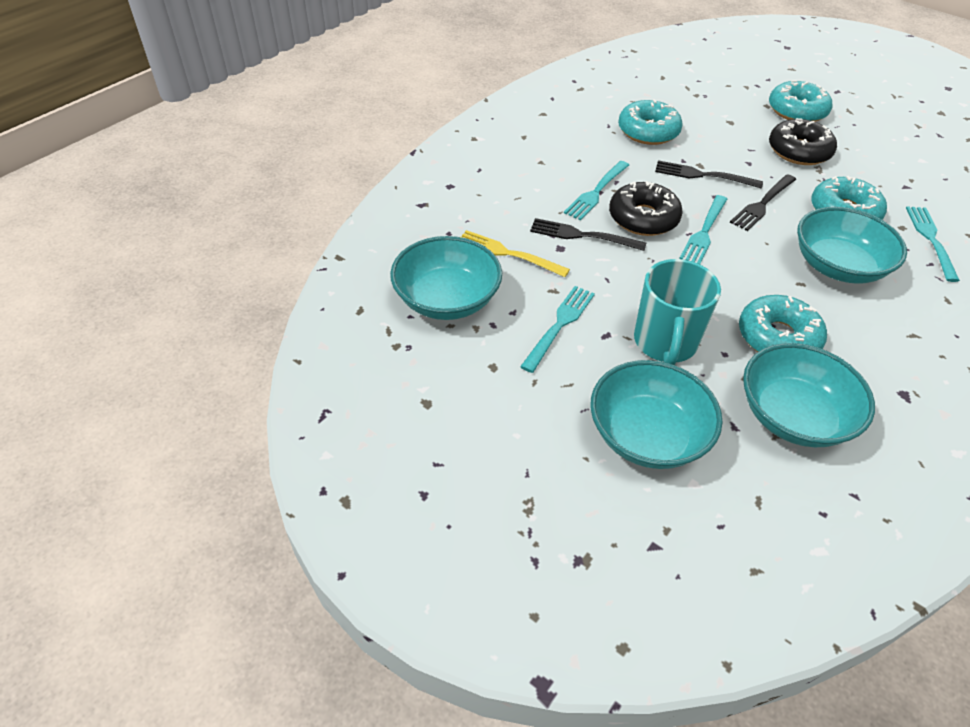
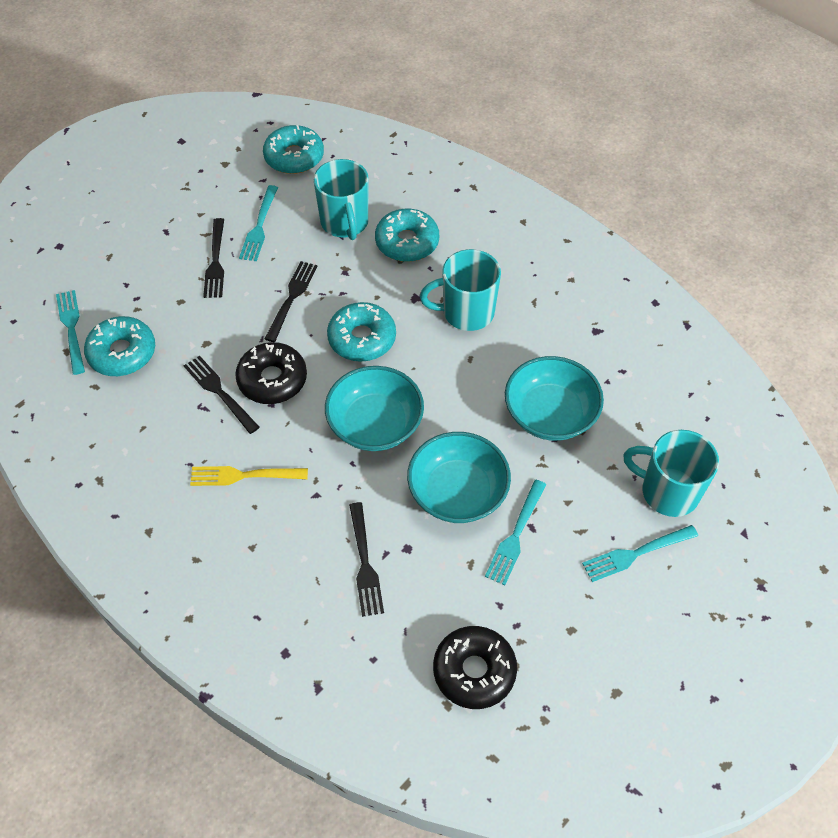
black fork: 3 -> 4
turquoise bowl: 4 -> 3
turquoise mug: 1 -> 3

